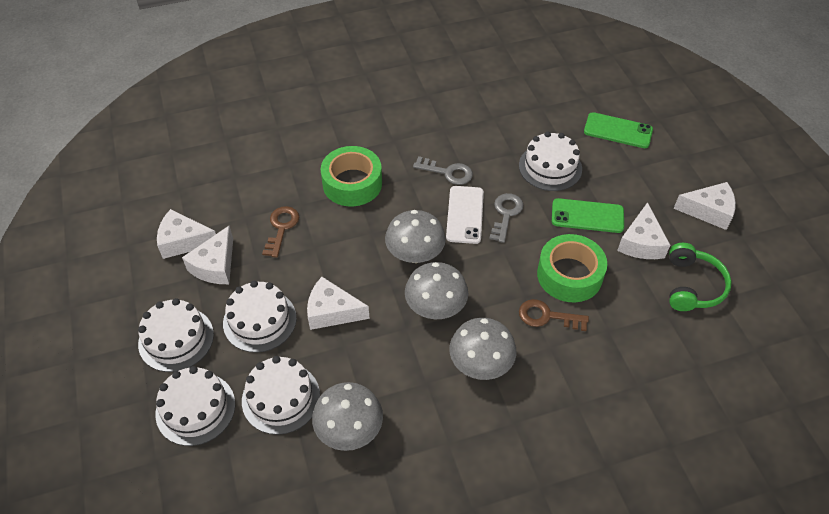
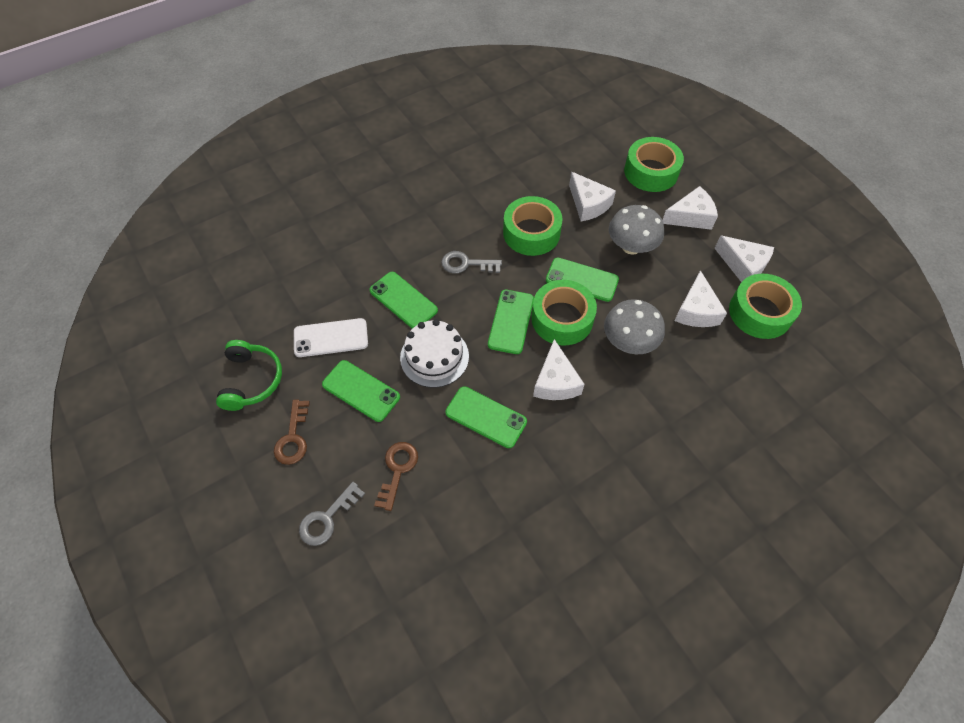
green phone: 2 -> 5
green tape: 2 -> 4
grey mushroom: 4 -> 2
white cake: 5 -> 1

